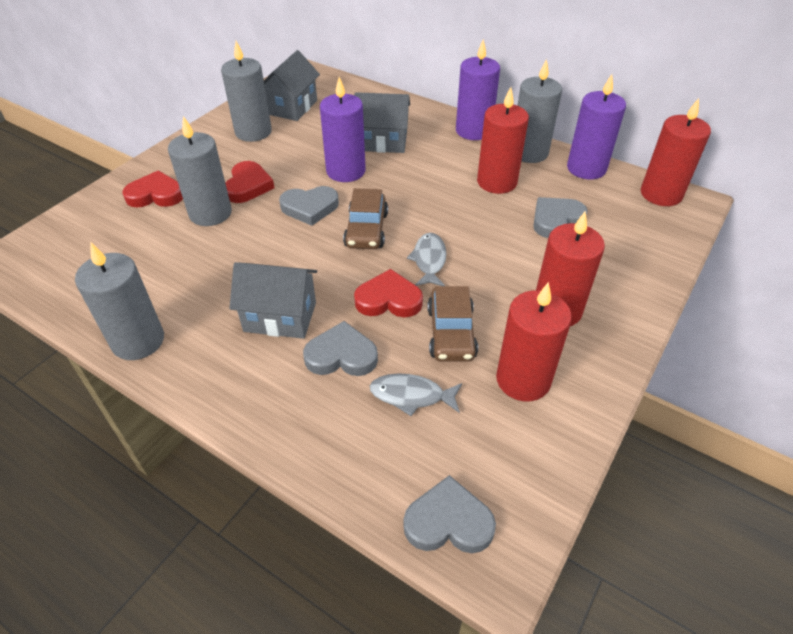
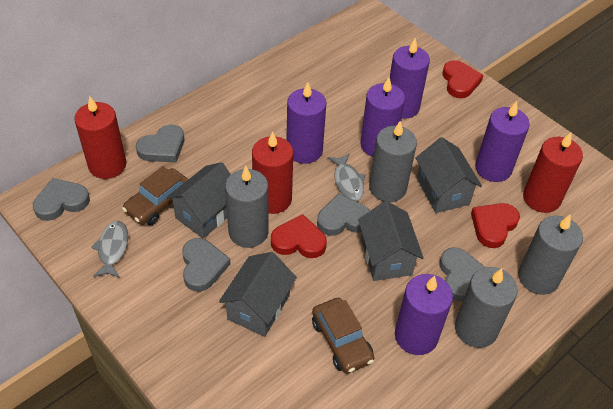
grey heart: 4 -> 5
grey house: 3 -> 4
purple candle: 3 -> 5
red candle: 4 -> 3

